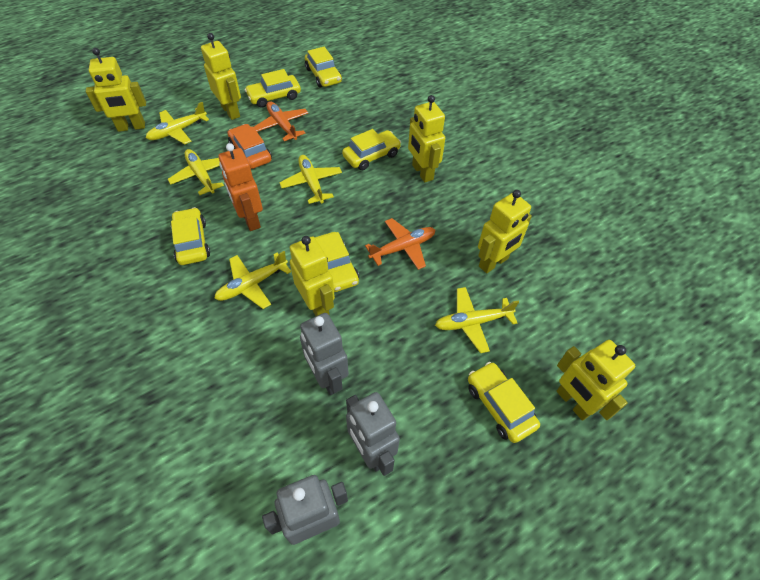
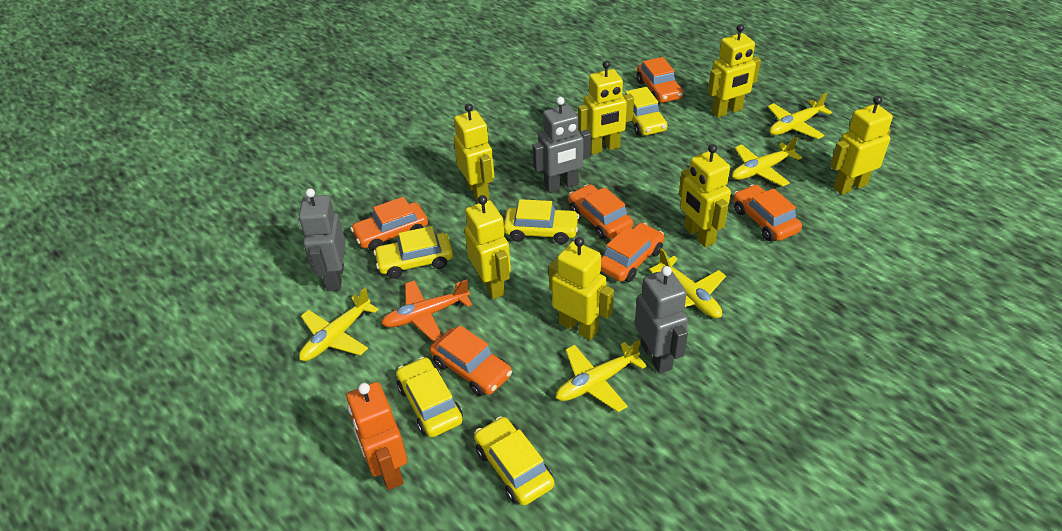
orange car: 1 -> 6
orange plane: 2 -> 1
yellow car: 6 -> 5
yellow robot: 6 -> 7

